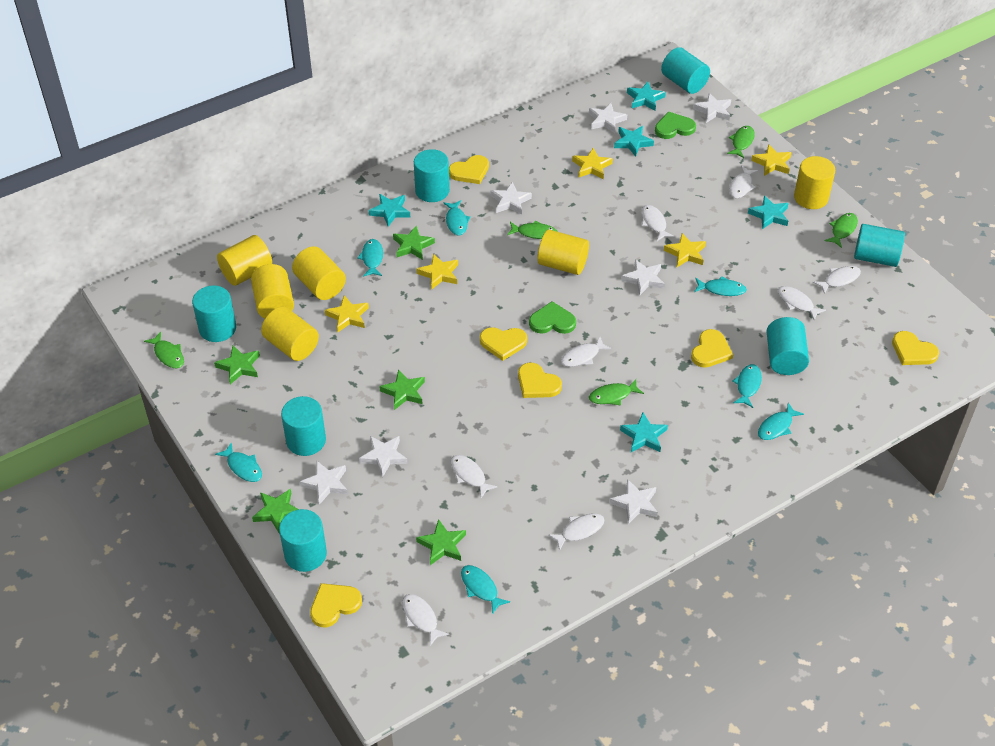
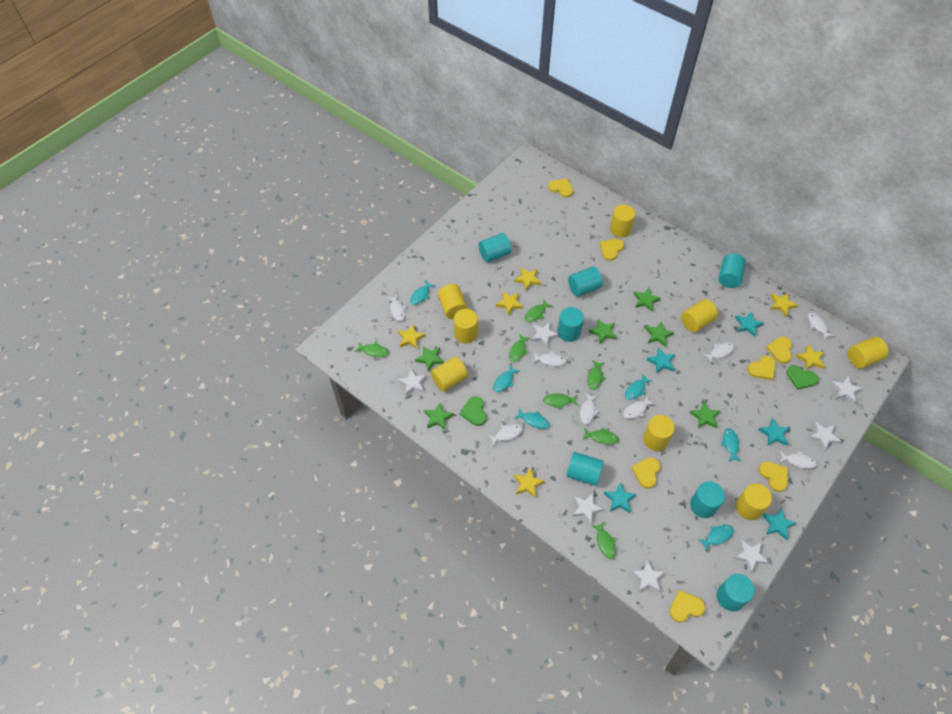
green fish: 5 -> 7
green star: 5 -> 6
turquoise fish: 7 -> 6
yellow cylinder: 6 -> 8
yellow heart: 6 -> 7
yellow star: 5 -> 6

